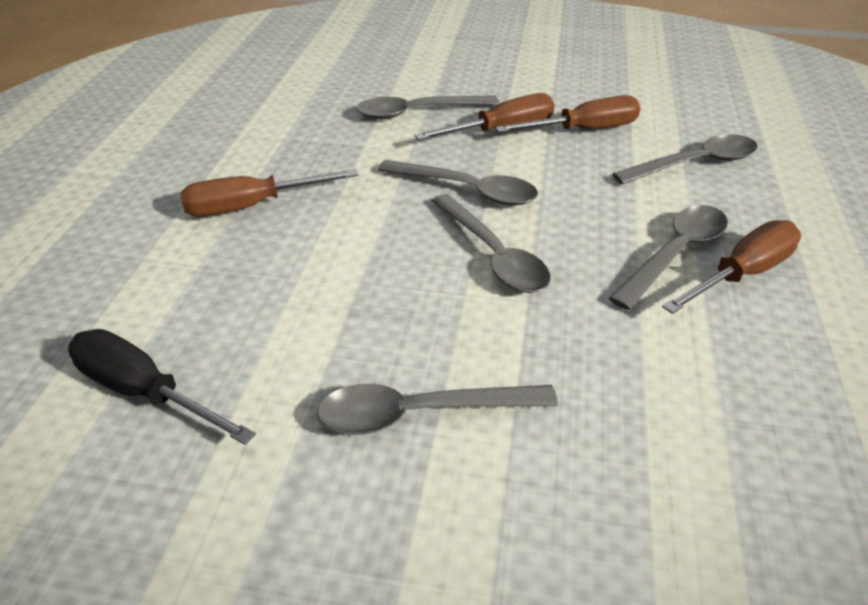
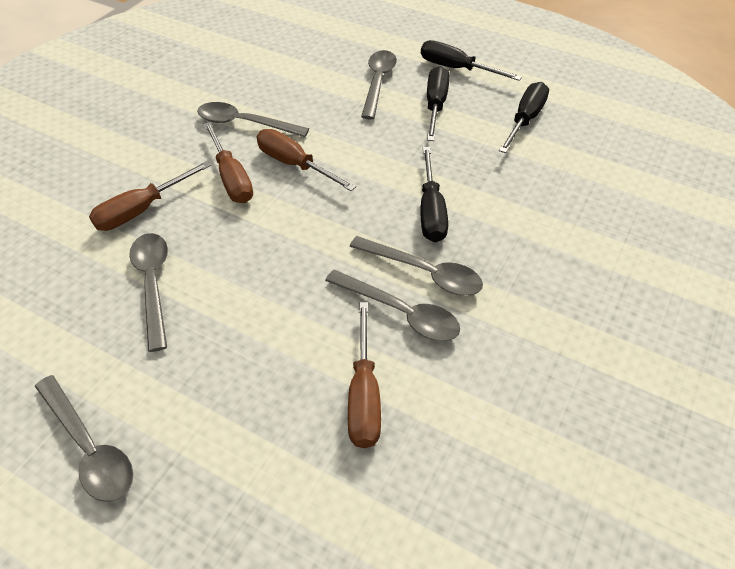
black screwdriver: 1 -> 4

